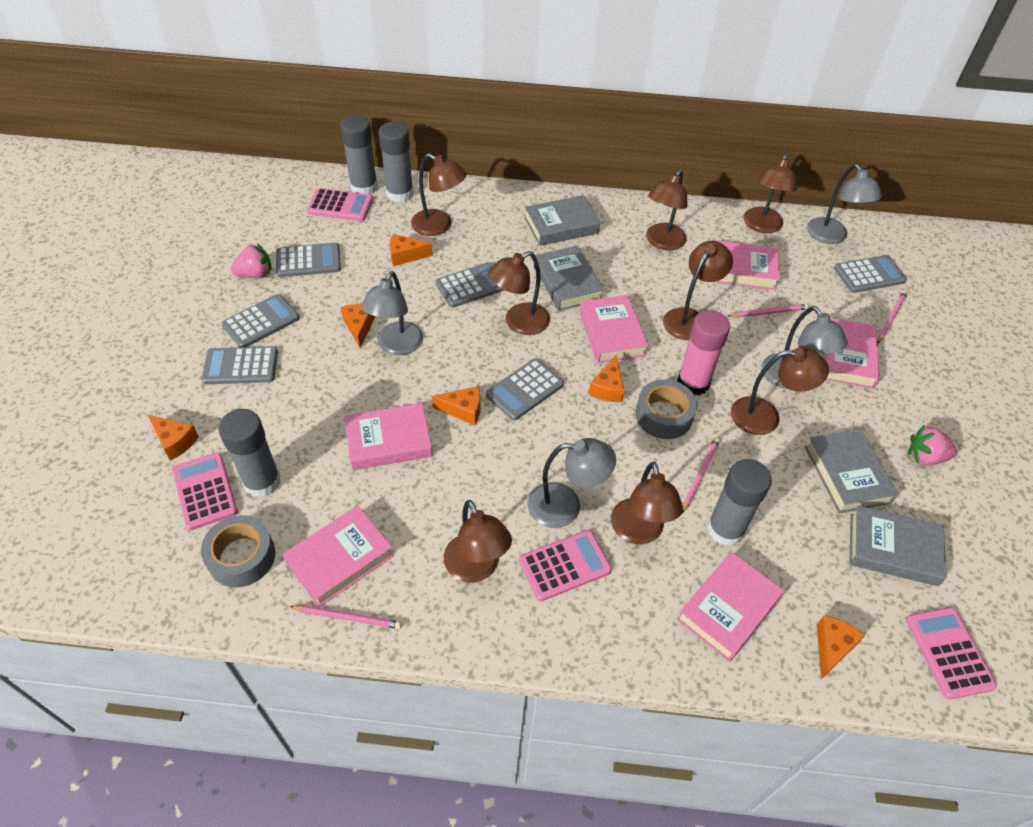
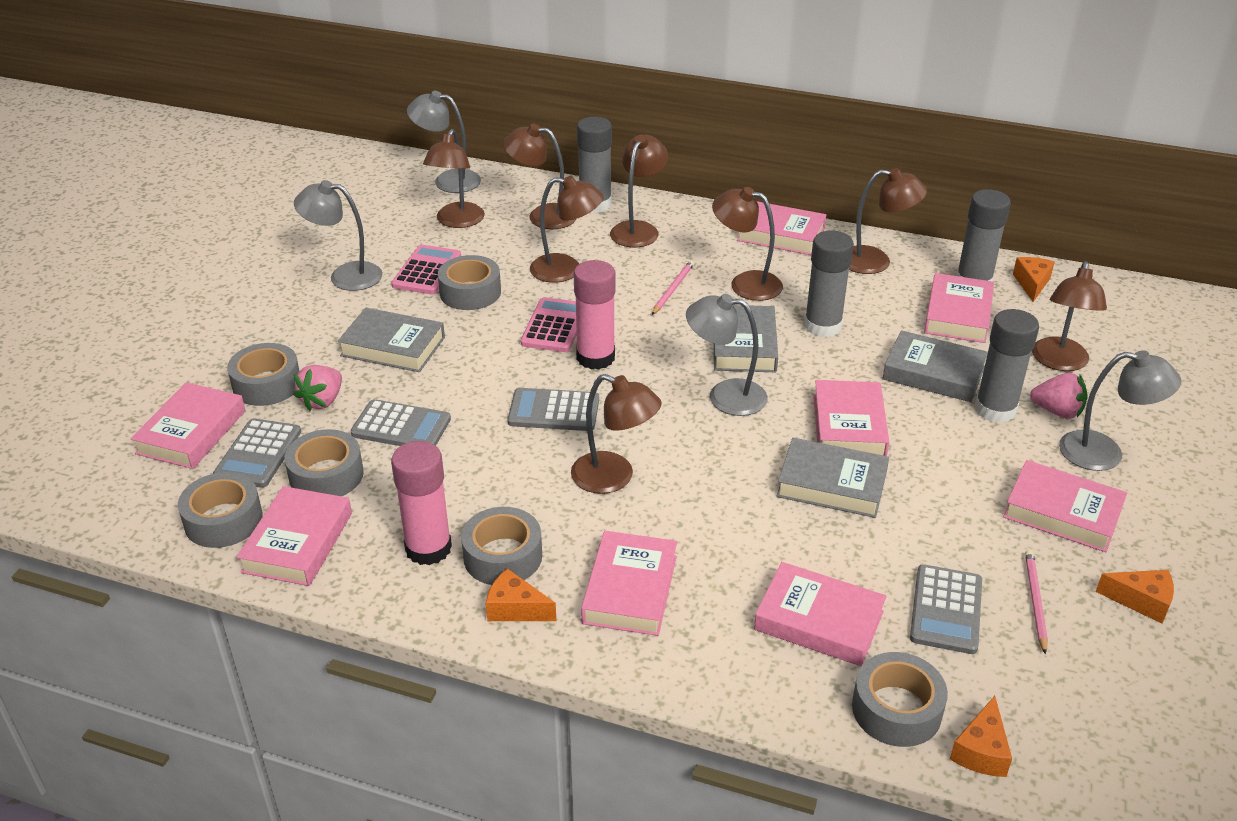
grey calculator: 6 -> 4
grey tape: 2 -> 6
orange cheese: 6 -> 4
pink book: 6 -> 8
pink calculator: 4 -> 2
pink glue stick: 1 -> 2
pink pencil: 4 -> 2

